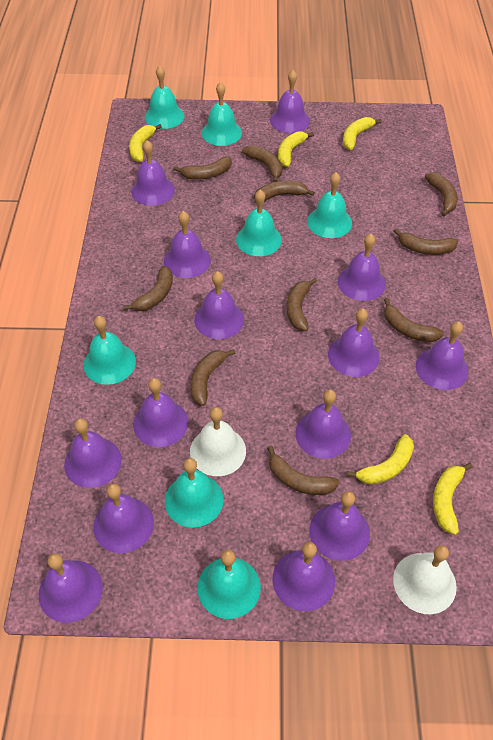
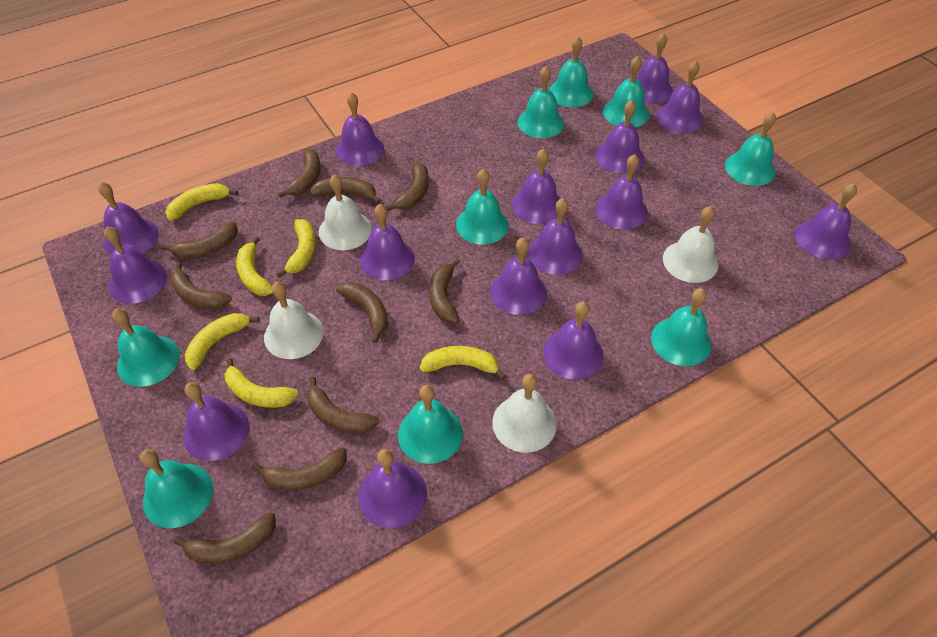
purple bell: 14 -> 15
turquoise bell: 7 -> 9
white bell: 2 -> 4
yellow banana: 5 -> 6

